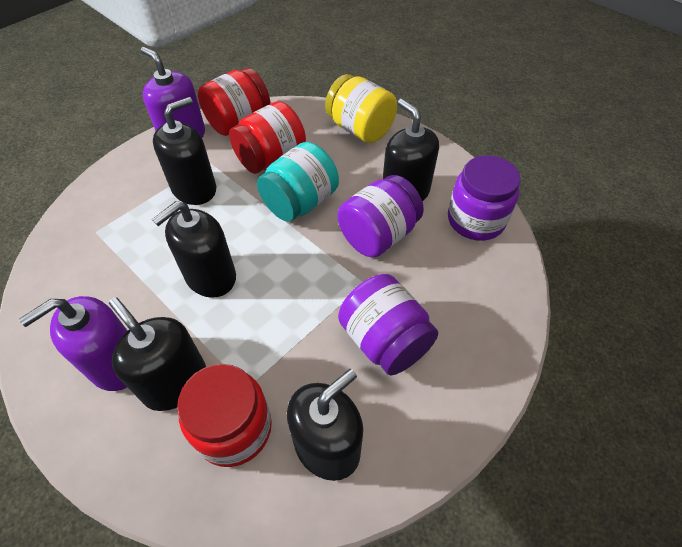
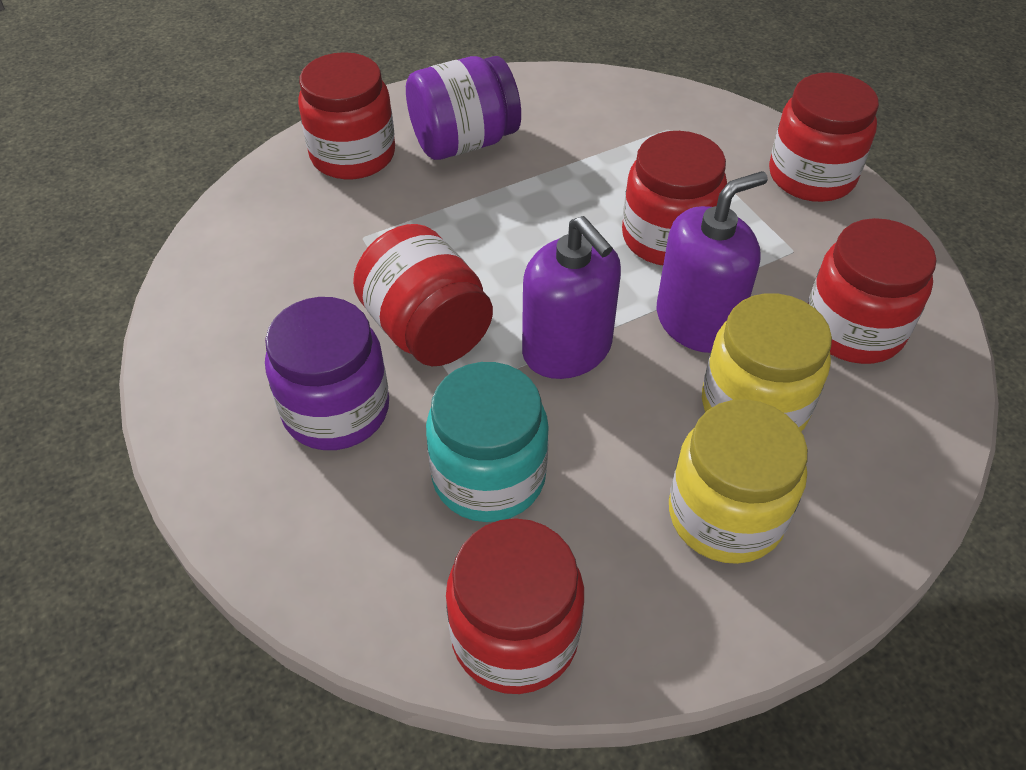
black soap dispenser: 5 -> 0
purple jar: 3 -> 2
red jar: 3 -> 6
yellow jar: 1 -> 2

